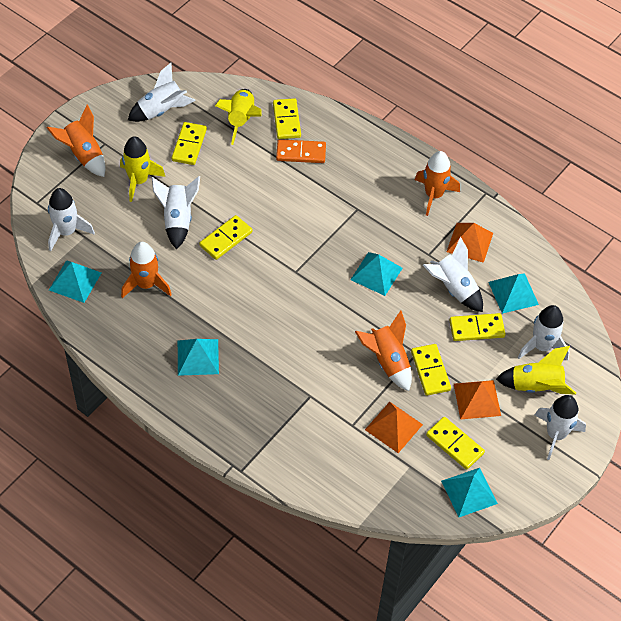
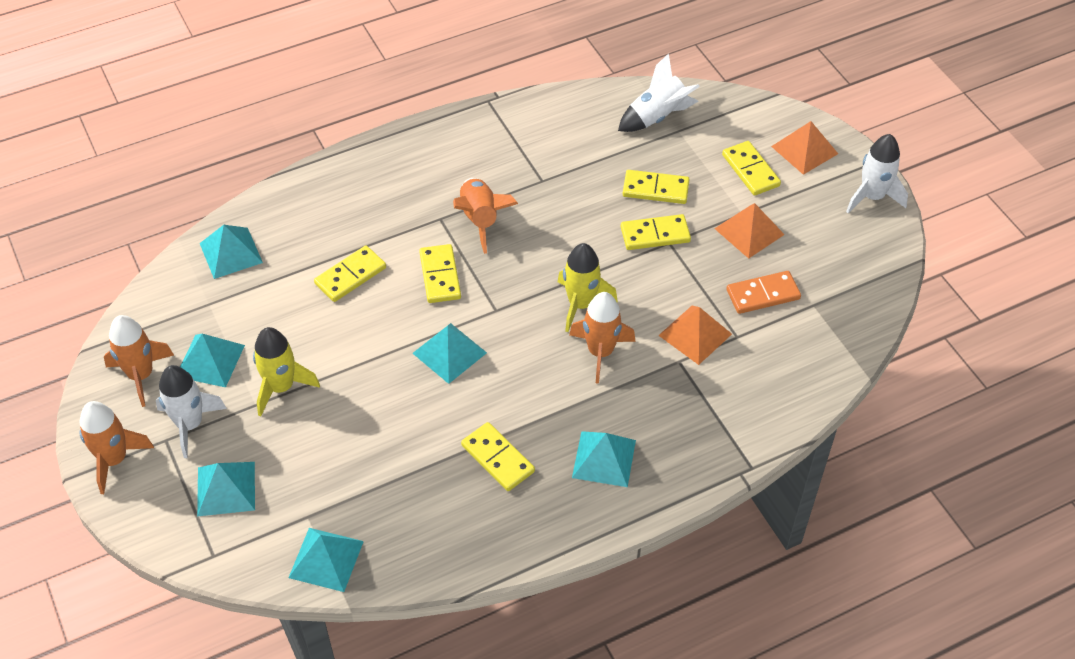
turquoise pyramid: 5 -> 6
white rocket: 6 -> 3
yellow rocket: 3 -> 2

